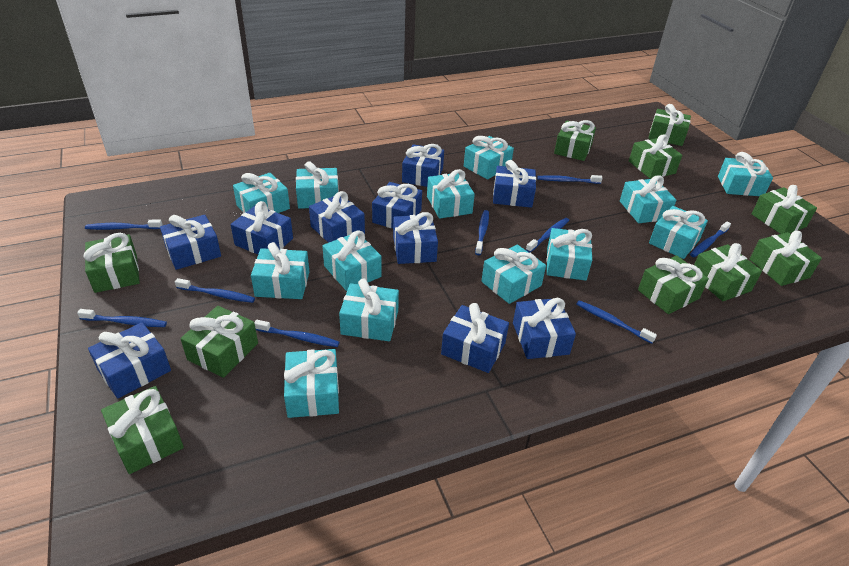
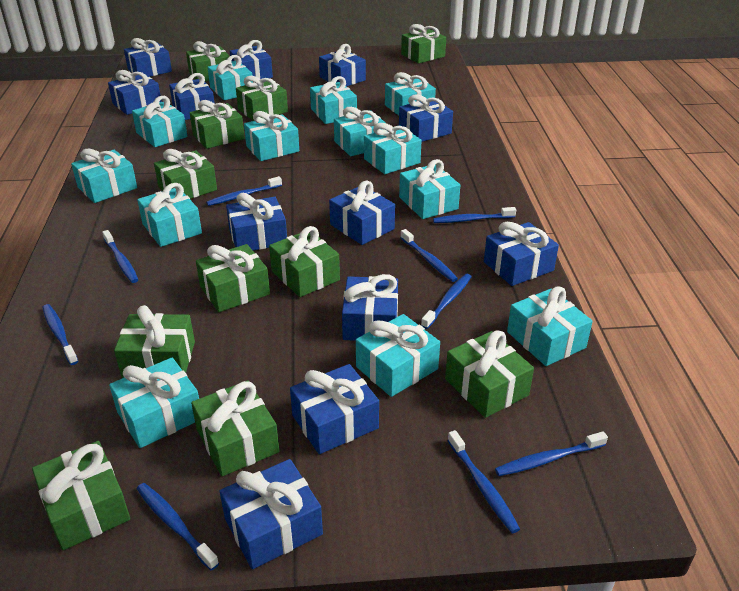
blue gift: 10 -> 12
green gift: 10 -> 11

